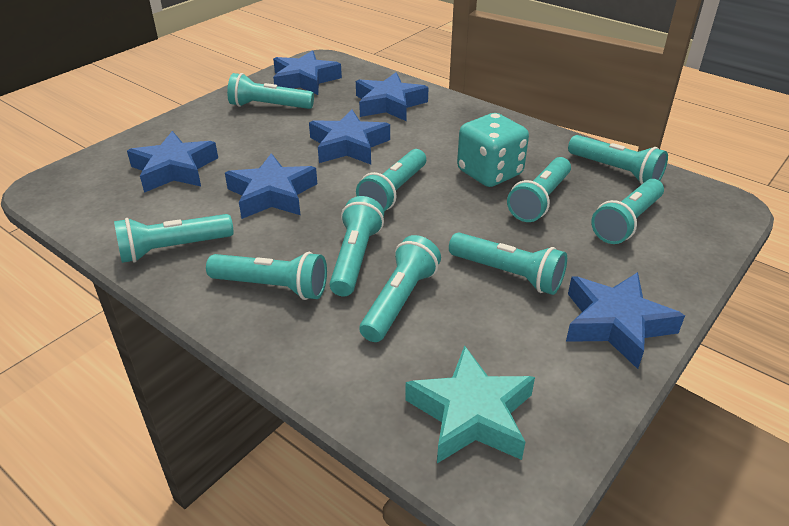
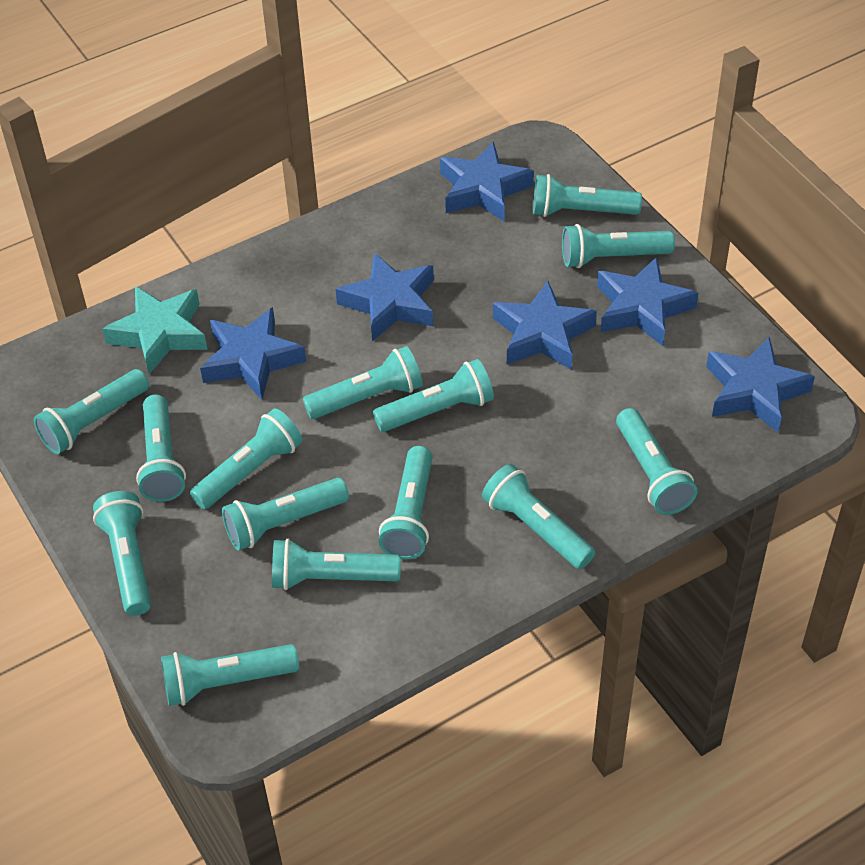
turquoise dice: 1 -> 0
turquoise flashlight: 10 -> 14

